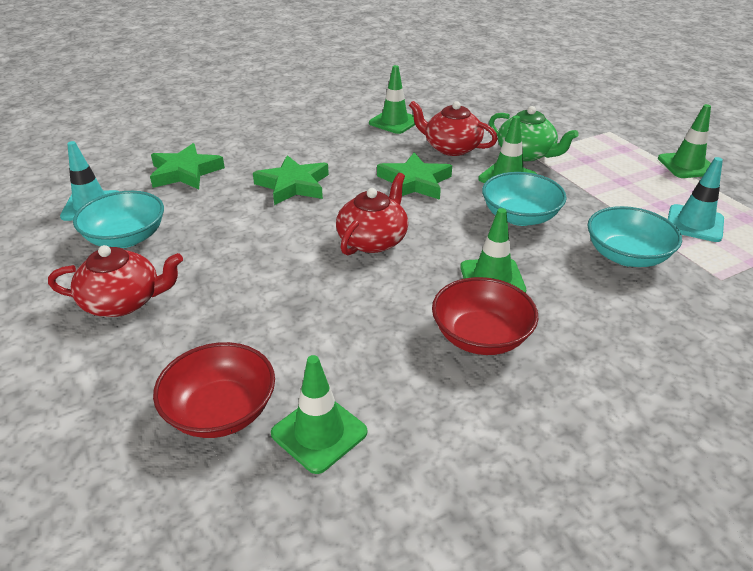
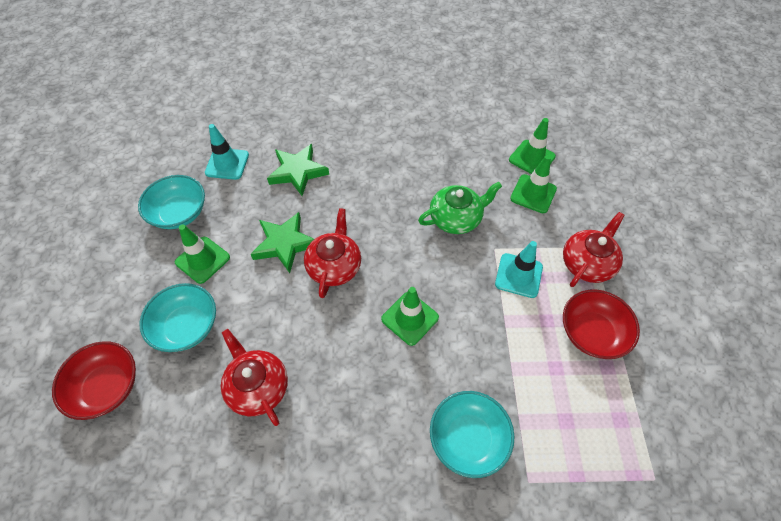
green star: 3 -> 2
green traffic cone: 5 -> 4

